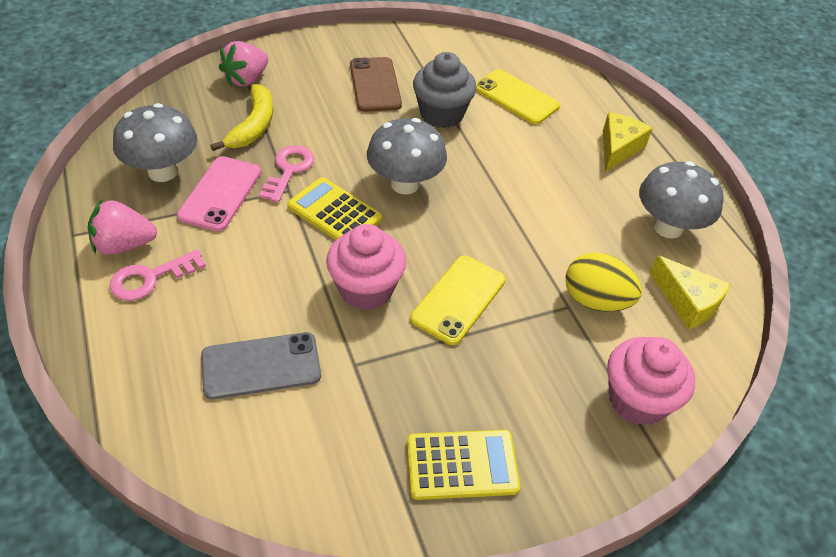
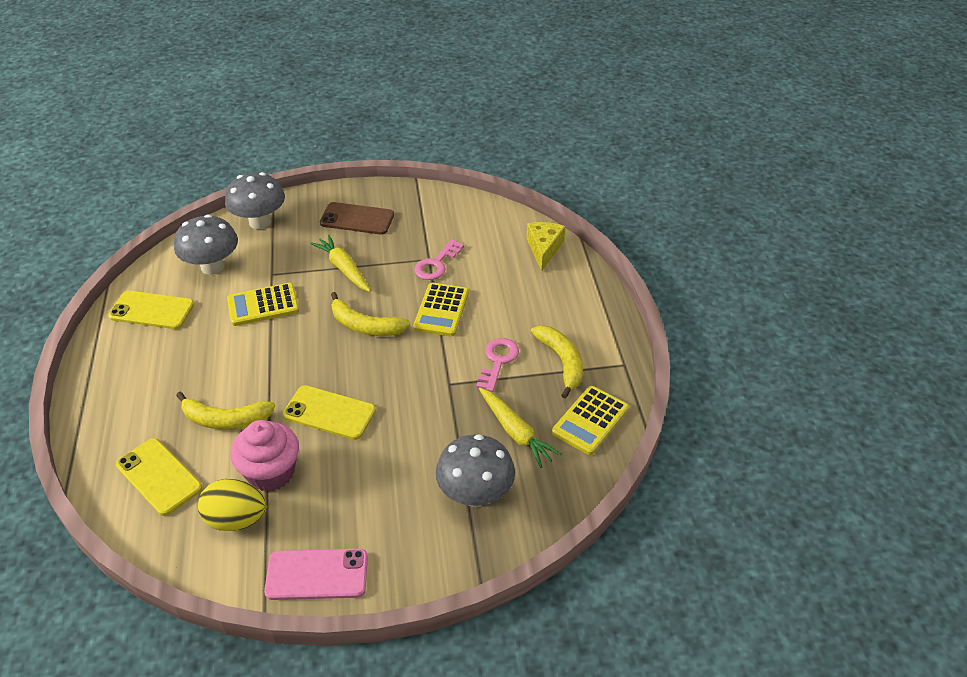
grey cupcake: 1 -> 0
grey phone: 1 -> 0
pink cupcake: 2 -> 1
pink strawberry: 2 -> 0
yellow banana: 1 -> 3
yellow calculator: 2 -> 3
yellow carrot: 0 -> 2
yellow cheese: 2 -> 1
yellow phone: 2 -> 3

